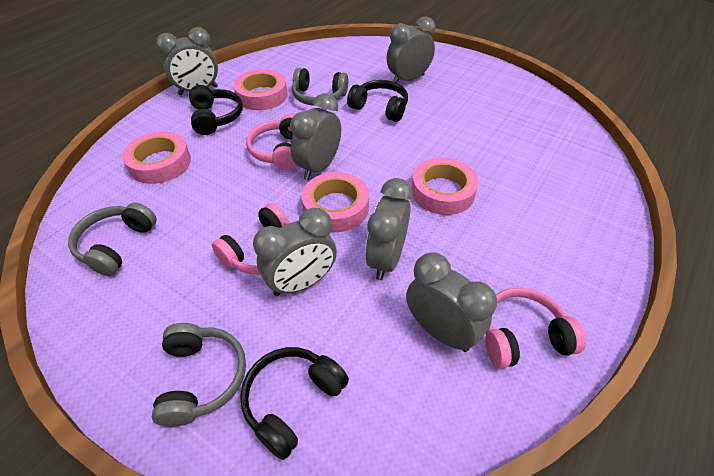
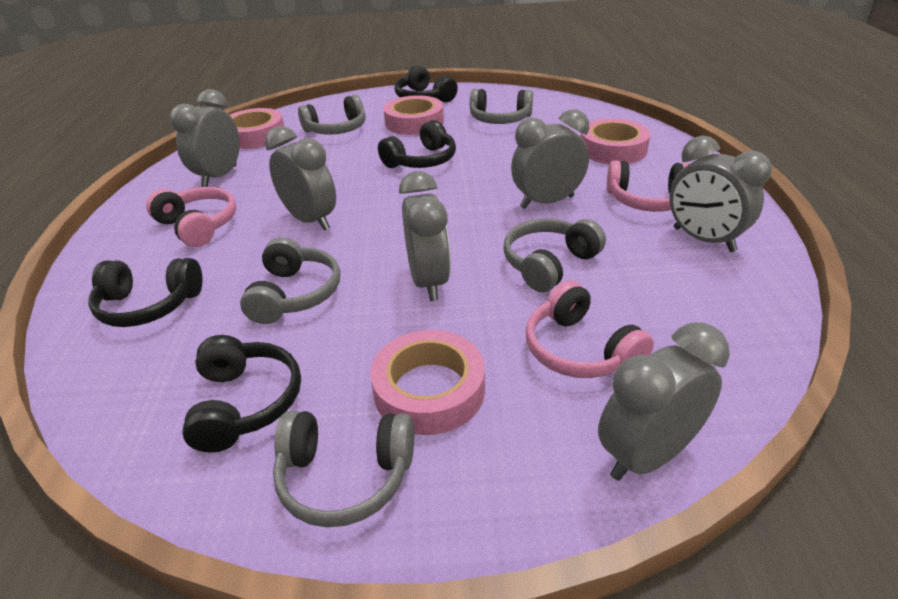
black headphones: 3 -> 4
grey headphones: 3 -> 5

